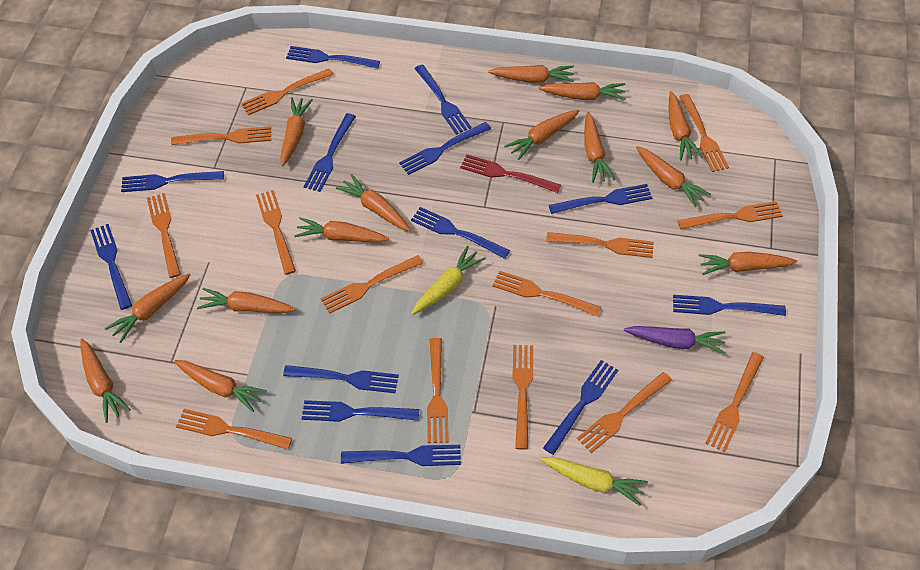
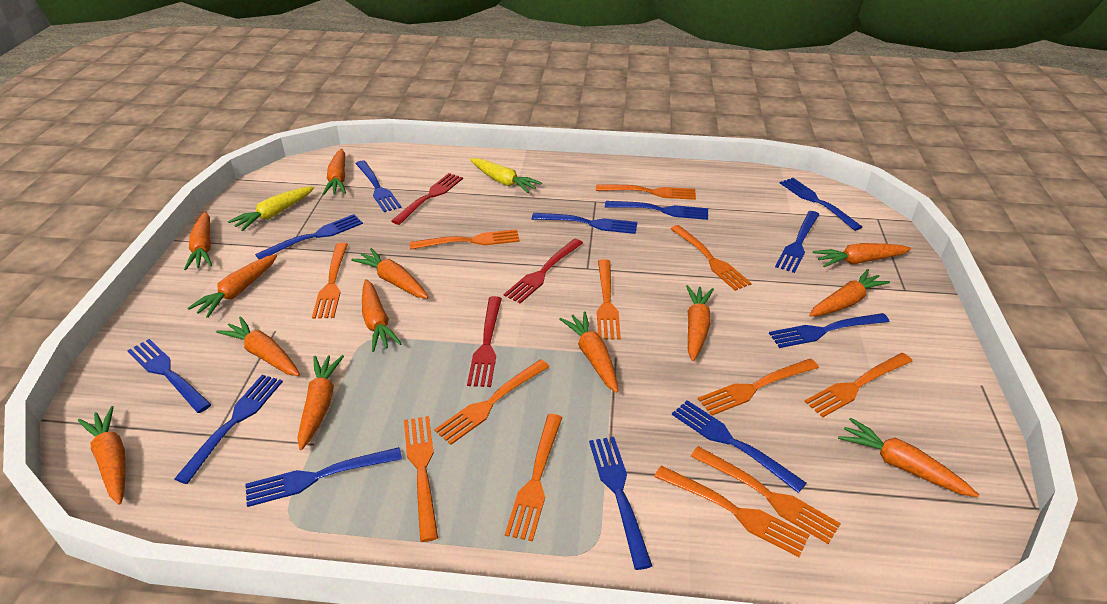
blue fork: 13 -> 12
orange carrot: 14 -> 13
orange fork: 14 -> 12
purple carrot: 1 -> 0
red fork: 1 -> 3

